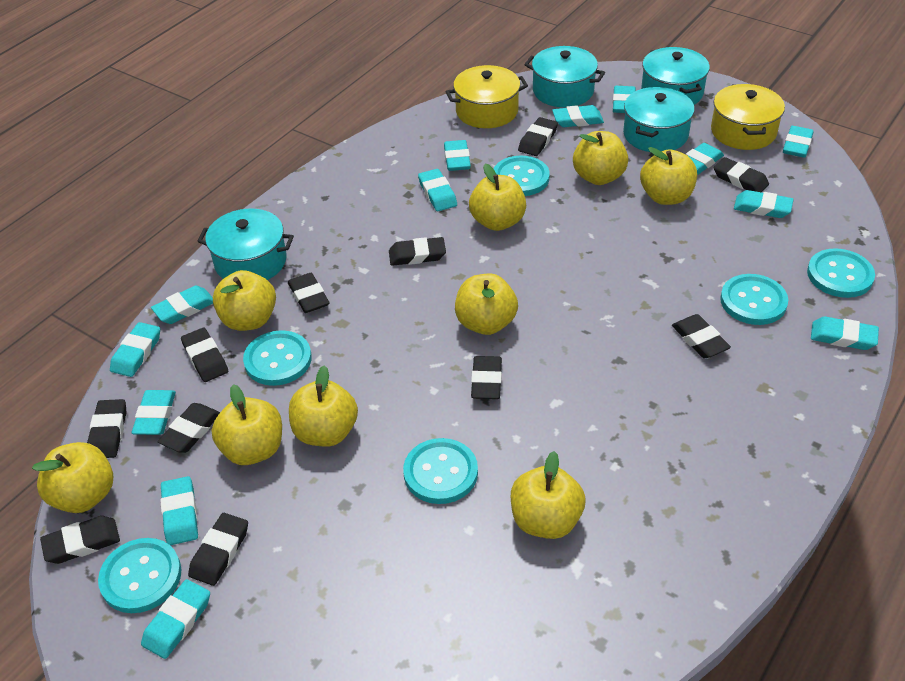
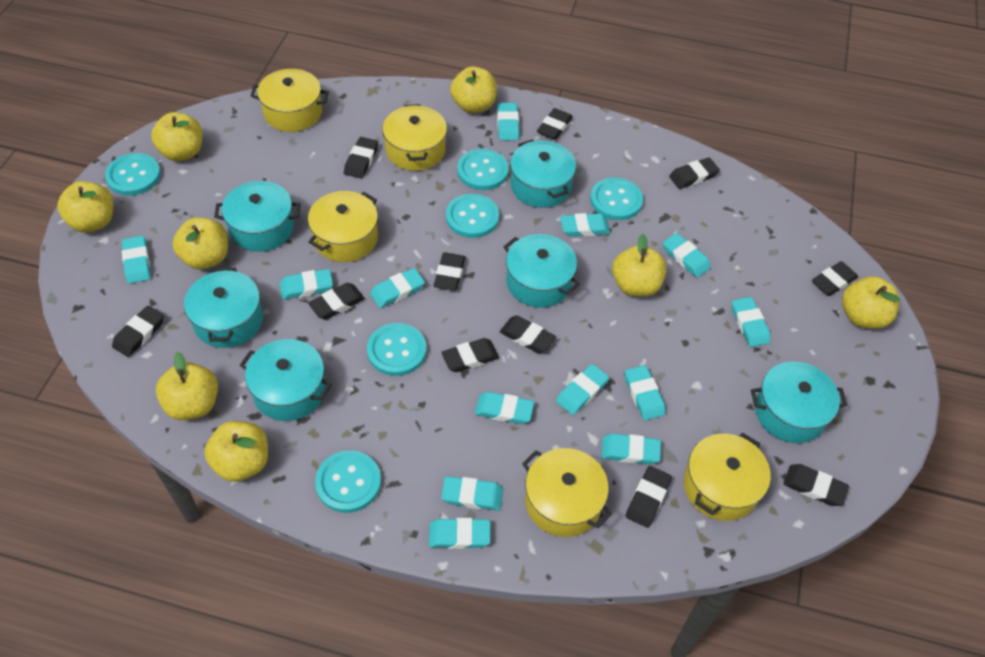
turquoise pot: 4 -> 6
yellow apple: 9 -> 8
yellow pot: 2 -> 5

